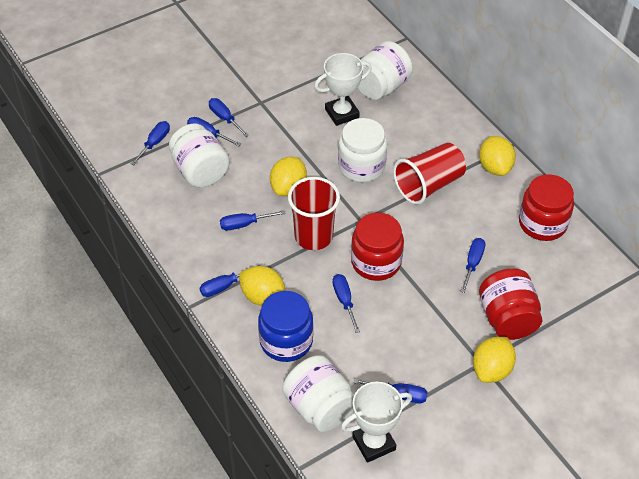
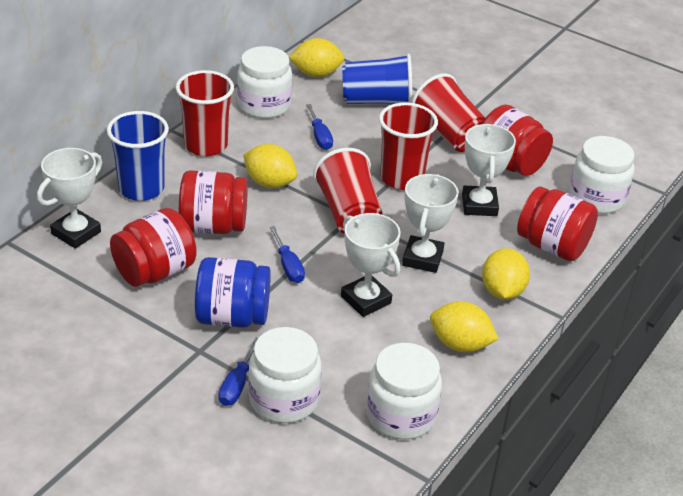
blue cup: 0 -> 2
blue screwdriver: 8 -> 3
red cup: 2 -> 4
red jar: 3 -> 4
white trophy: 2 -> 4

